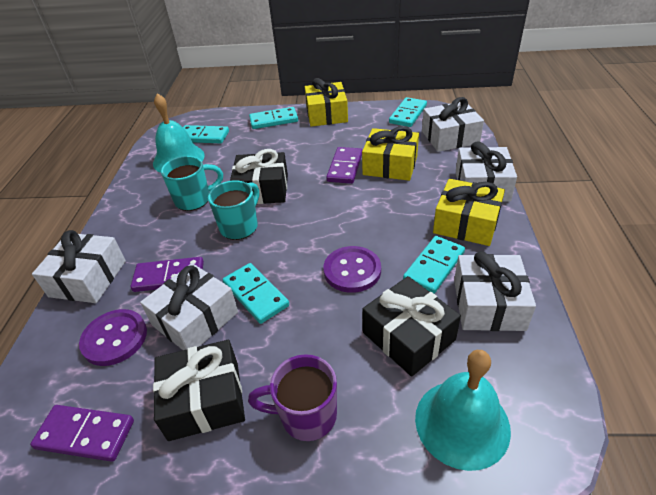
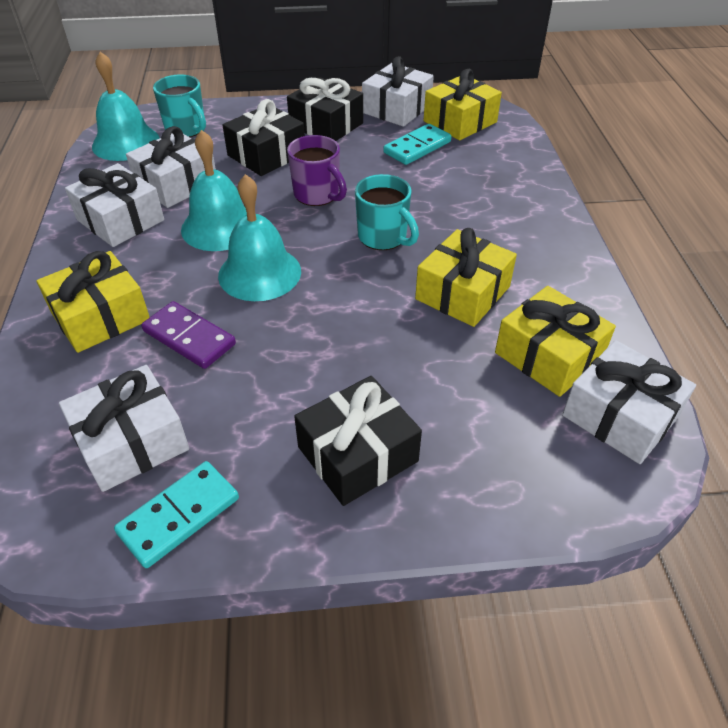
purple button: 2 -> 0
purple domino: 3 -> 1
turquoise bell: 2 -> 3
turquoise domino: 5 -> 2
yellow gift: 3 -> 4

